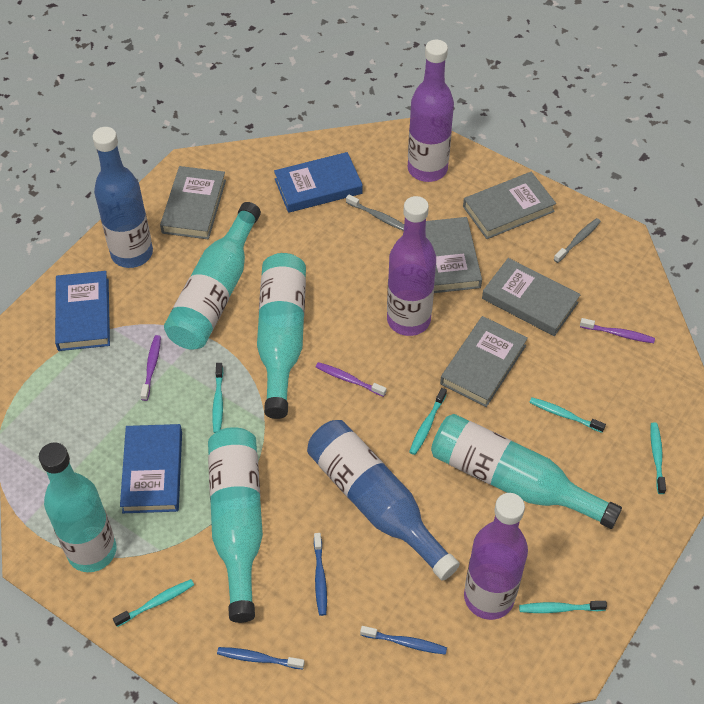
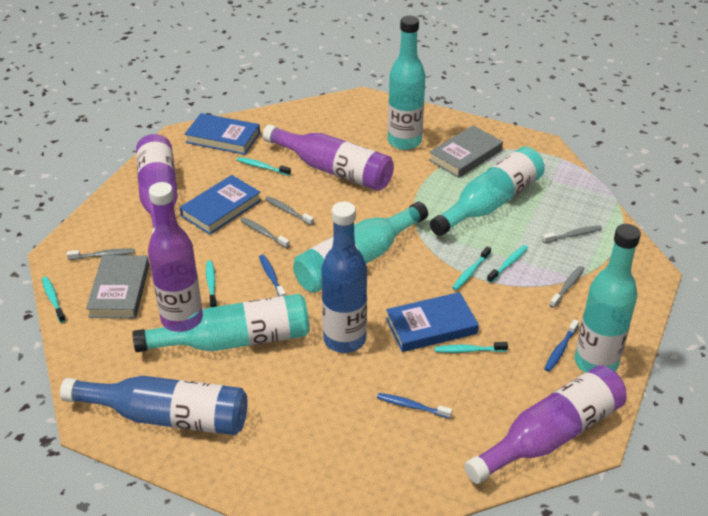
grey book: 5 -> 2
grey toothbrush: 2 -> 5
purple bottle: 3 -> 4
purple toothbrush: 3 -> 0

